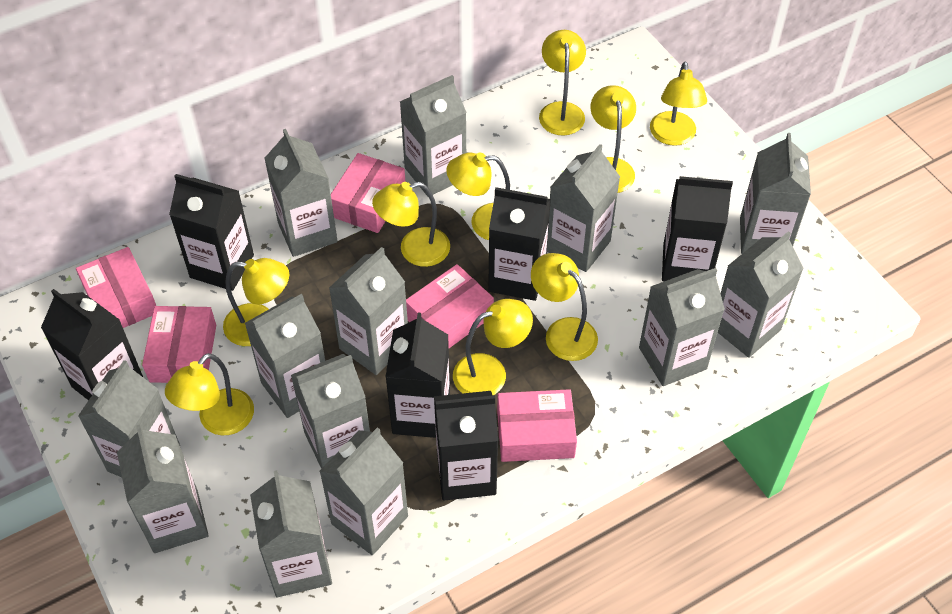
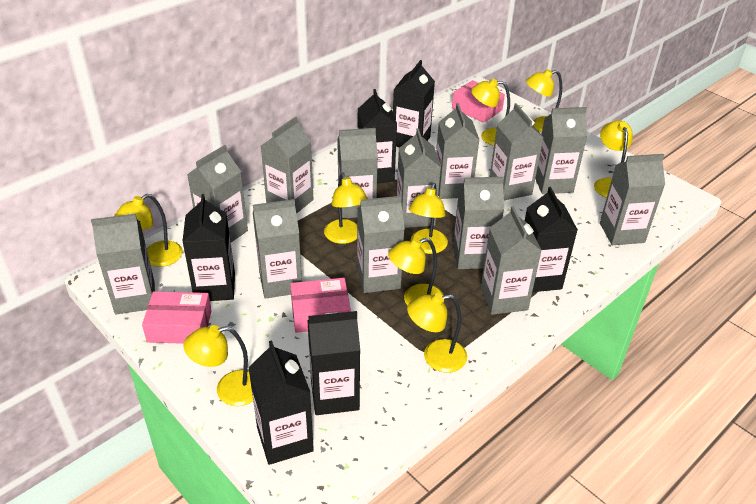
pink box: 5 -> 3

